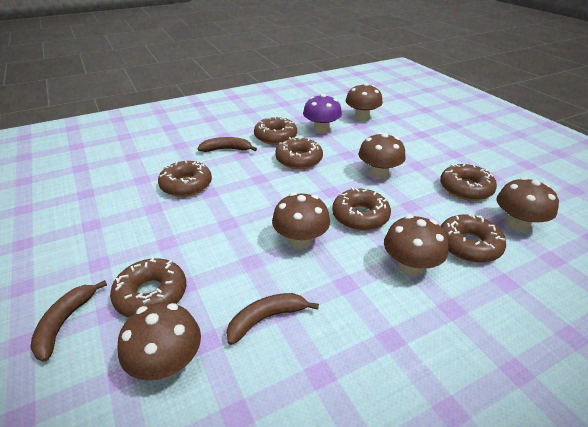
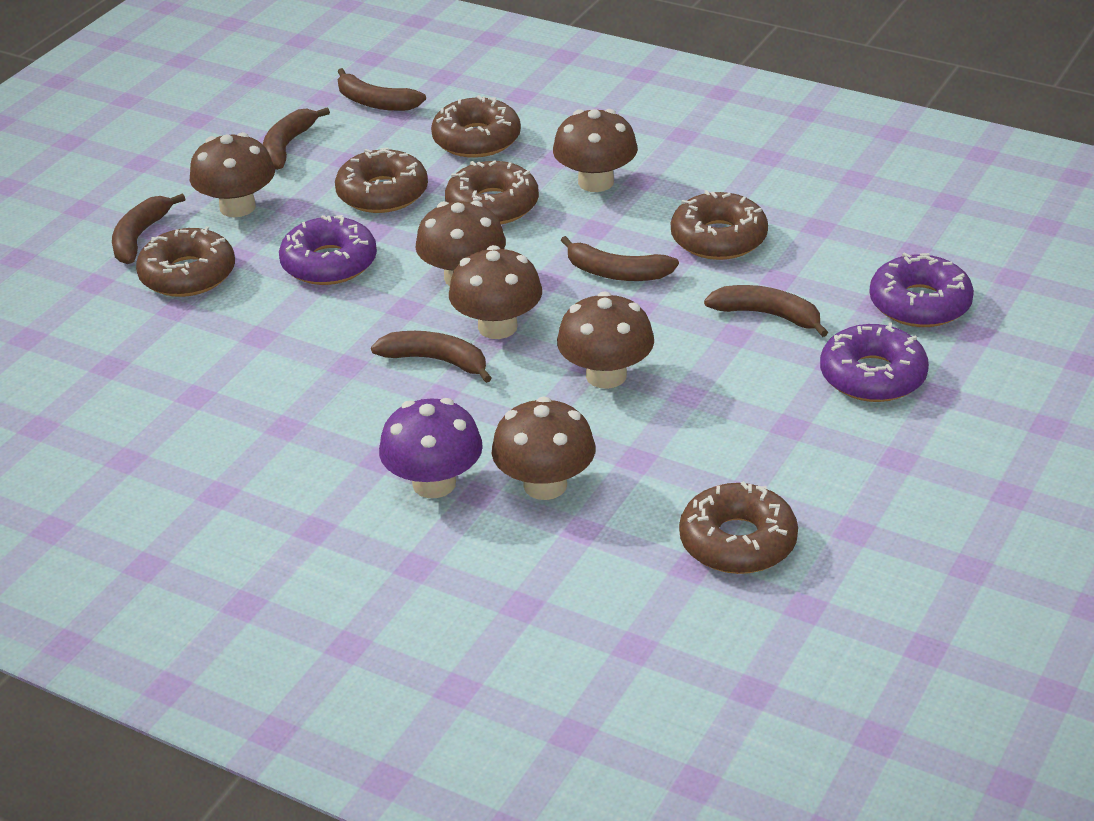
brown banana: 3 -> 6
brown donut: 7 -> 6
purple donut: 0 -> 3

